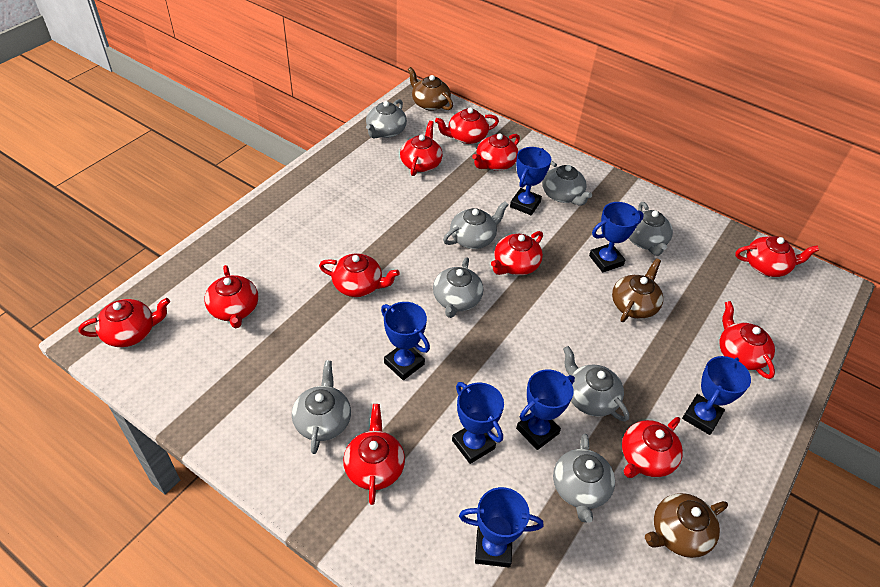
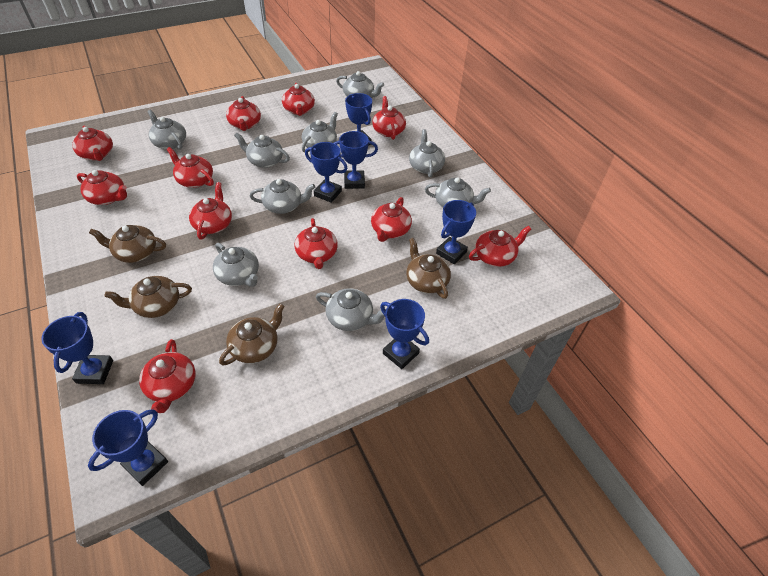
brown teapot: 3 -> 4
grey teapot: 8 -> 9

